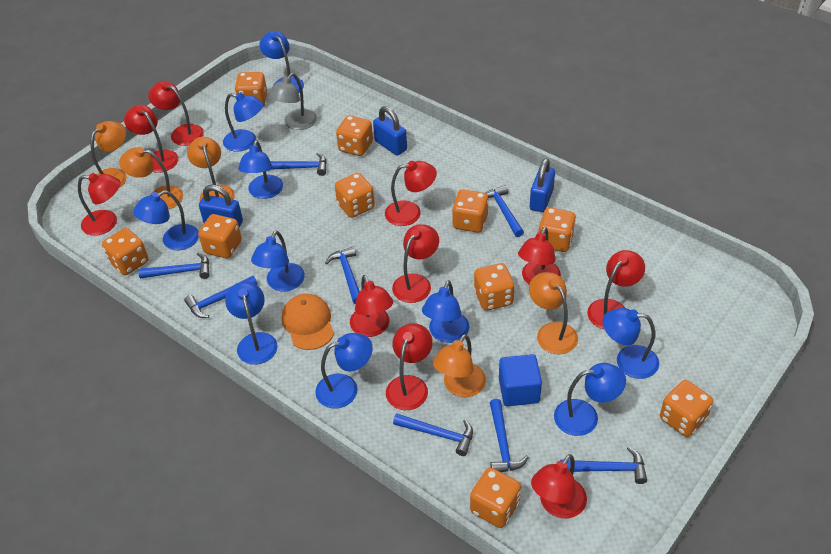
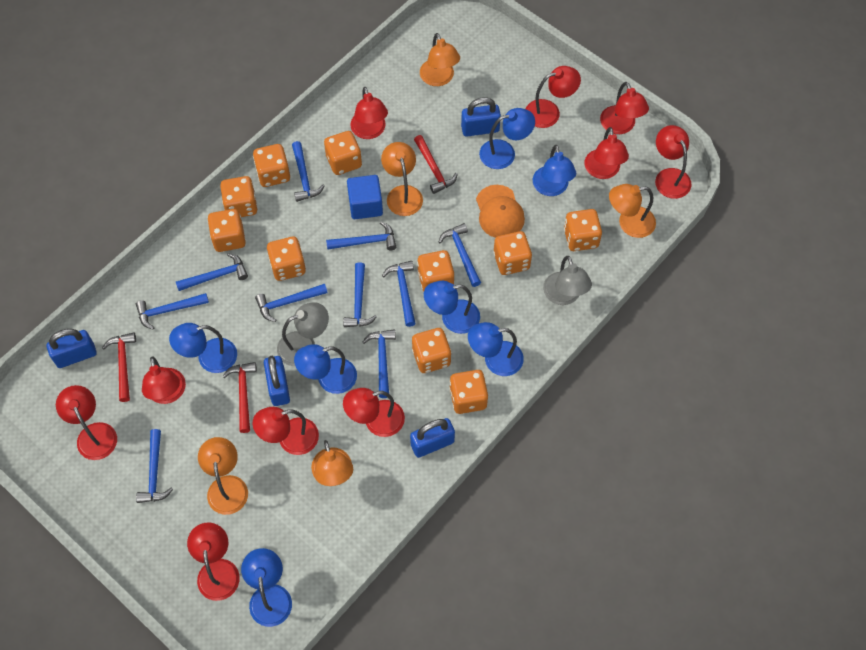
blue hammer: 8 -> 10
blue lamp: 10 -> 7
blue padlock: 3 -> 4
grey lamp: 1 -> 2
red hammer: 0 -> 3

